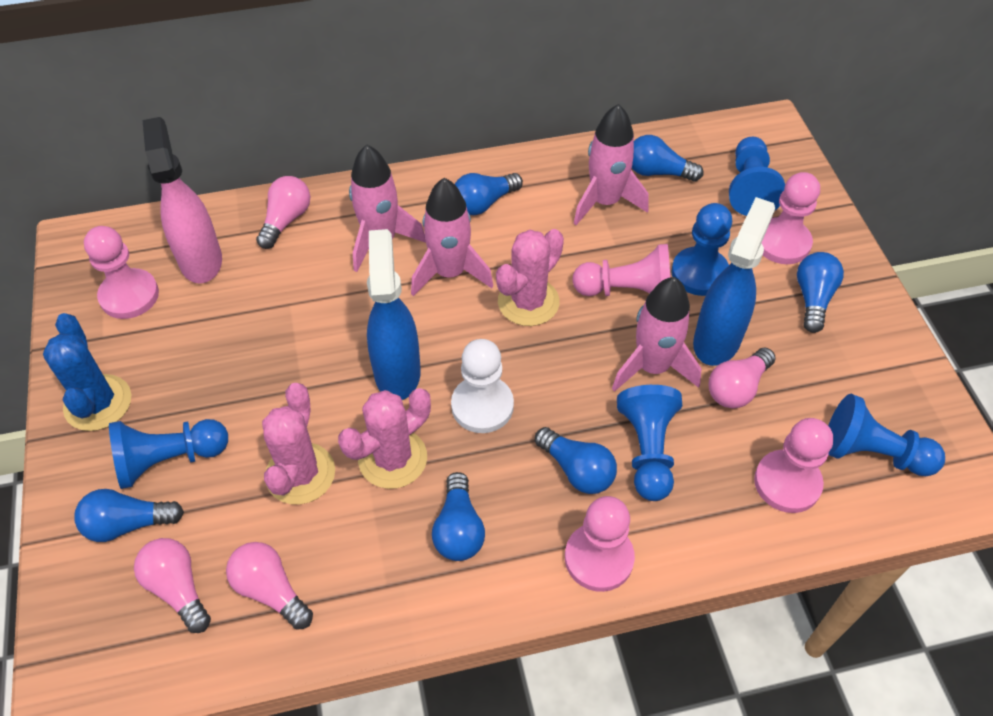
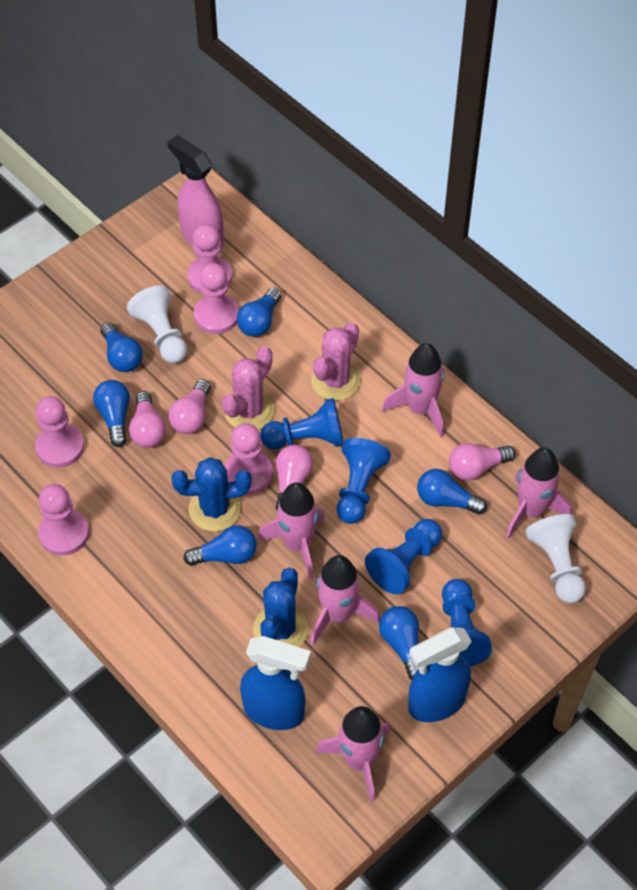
blue cactus: 1 -> 2
blue pawn: 5 -> 4
pink cactus: 3 -> 2
pink rocket: 4 -> 5
white pawn: 1 -> 2

